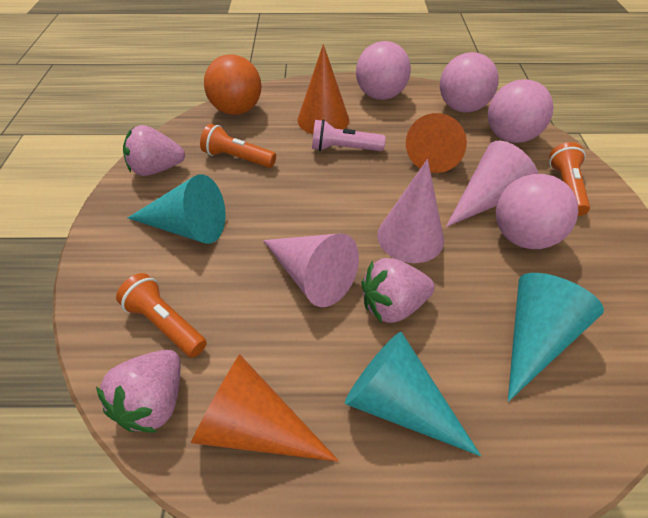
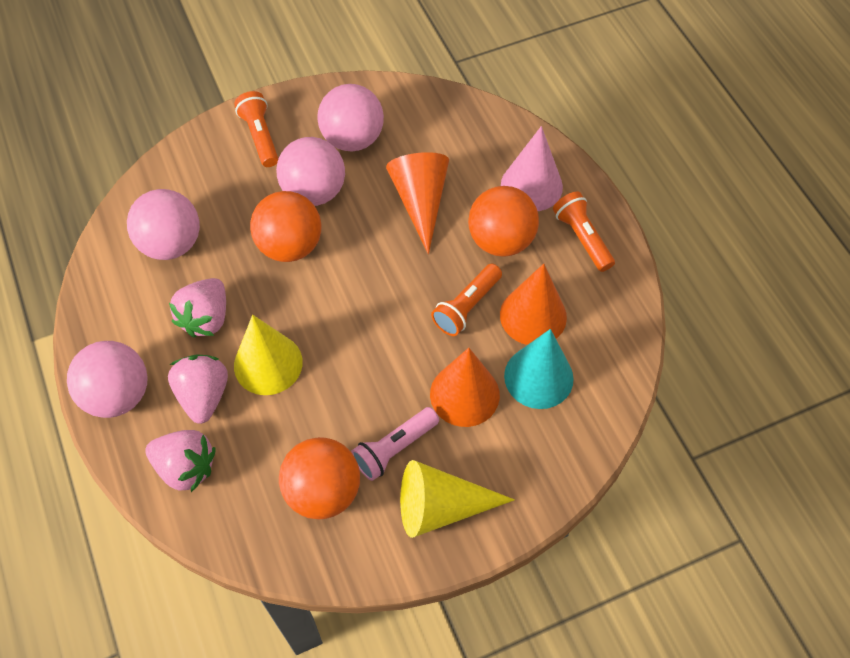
orange ball: 1 -> 3
pink cone: 3 -> 1
turquoise cone: 3 -> 1
yellow cone: 0 -> 2

